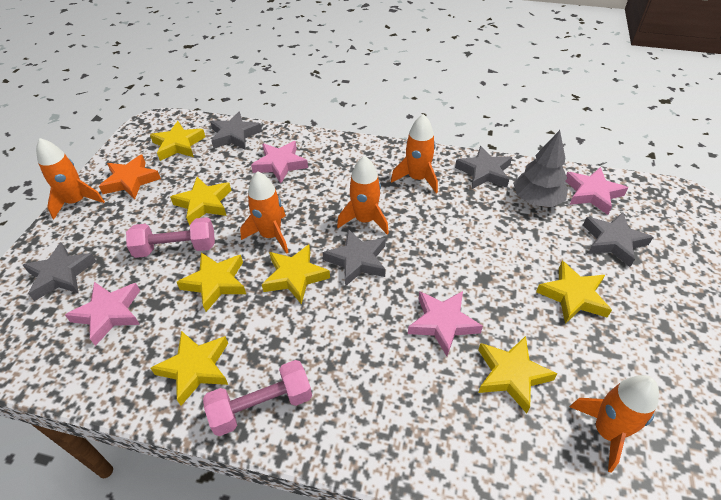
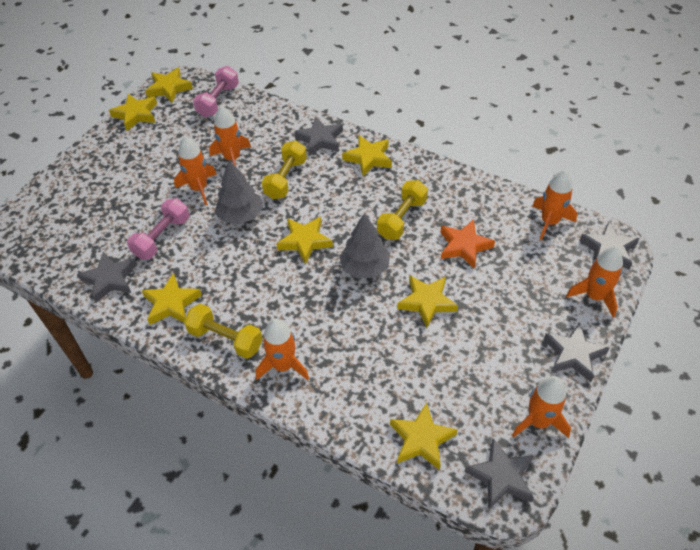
grey tree: 1 -> 2
orange rocket: 5 -> 6
pink star: 4 -> 0
yellow dumbbell: 0 -> 3

